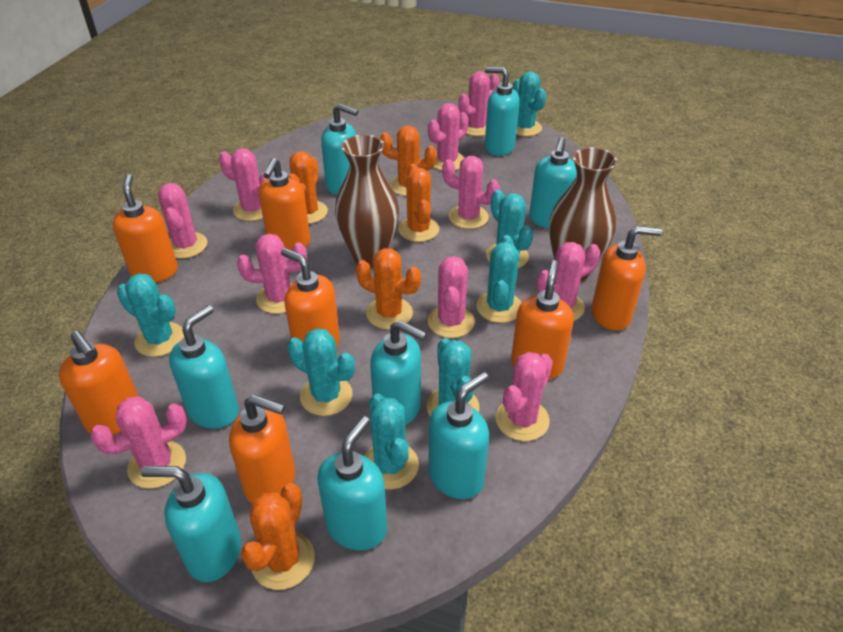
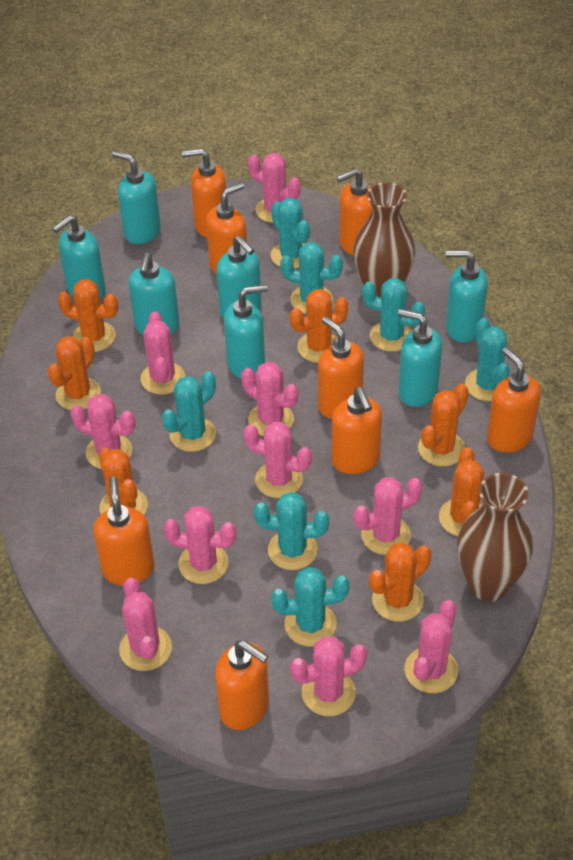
orange cactus: 5 -> 7
orange soap dispenser: 7 -> 8
turquoise soap dispenser: 8 -> 7

